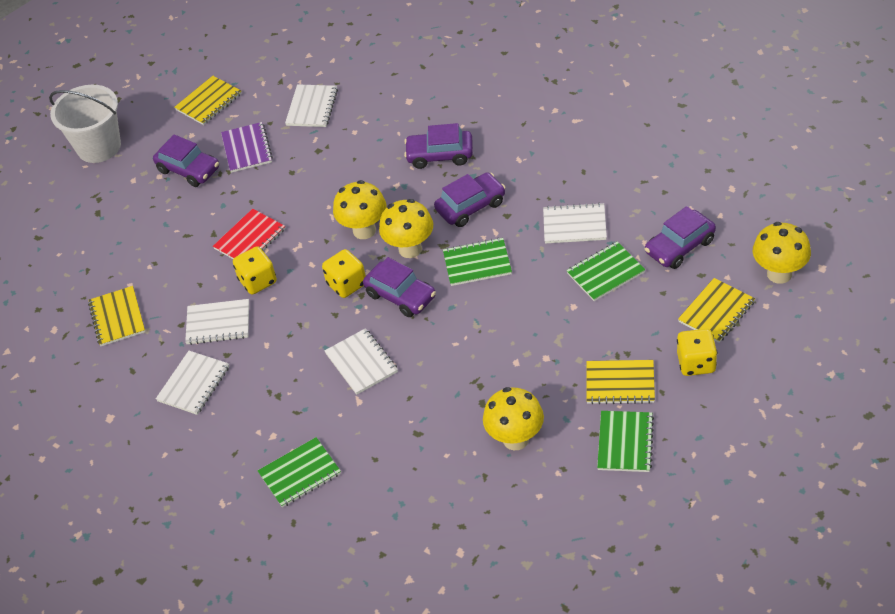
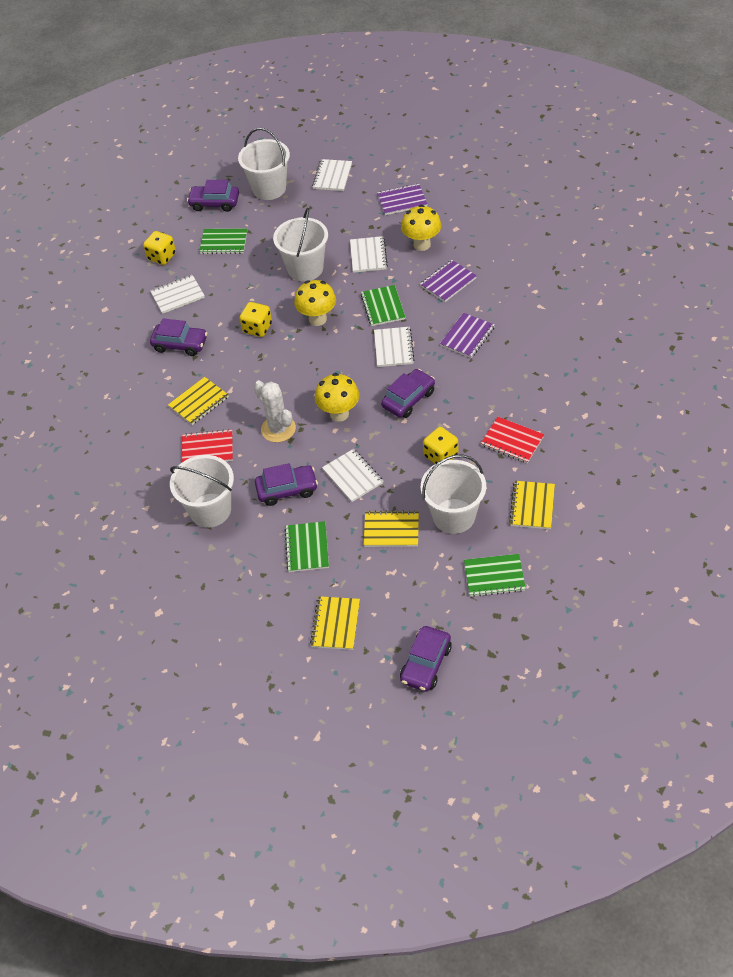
purple notebook: 1 -> 3
red notebook: 1 -> 2
white bucket: 1 -> 4
white cactus: 0 -> 1
yellow mushroom: 4 -> 3

